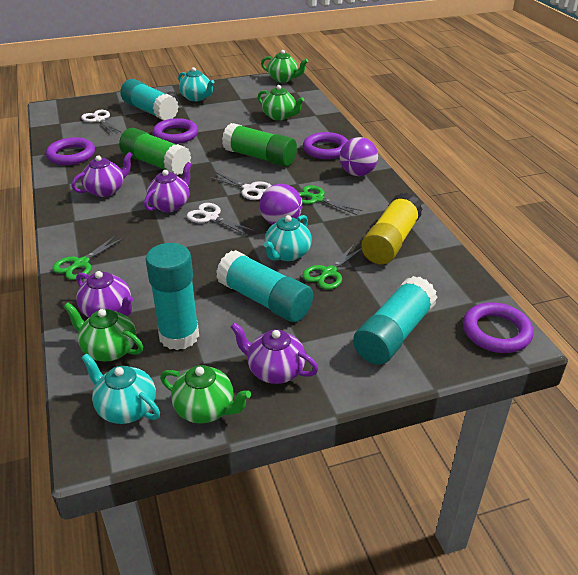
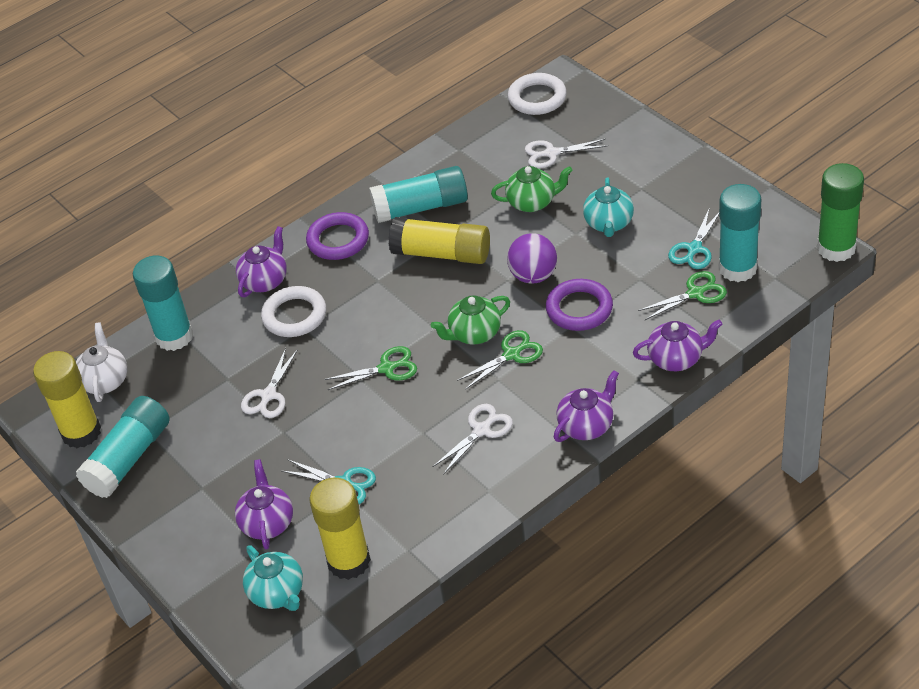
green glue stick: 2 -> 1
green teapot: 4 -> 2
purple ball: 2 -> 1
purple ring: 4 -> 2
turquoise scissors: 0 -> 2
turquoise teapot: 3 -> 2
white ring: 0 -> 2
white teapot: 0 -> 1
yellow glue stick: 1 -> 3

